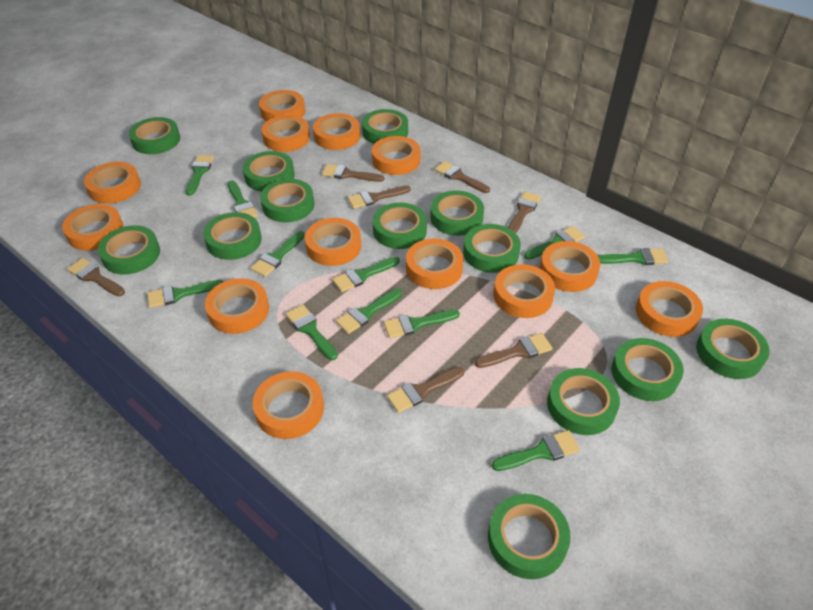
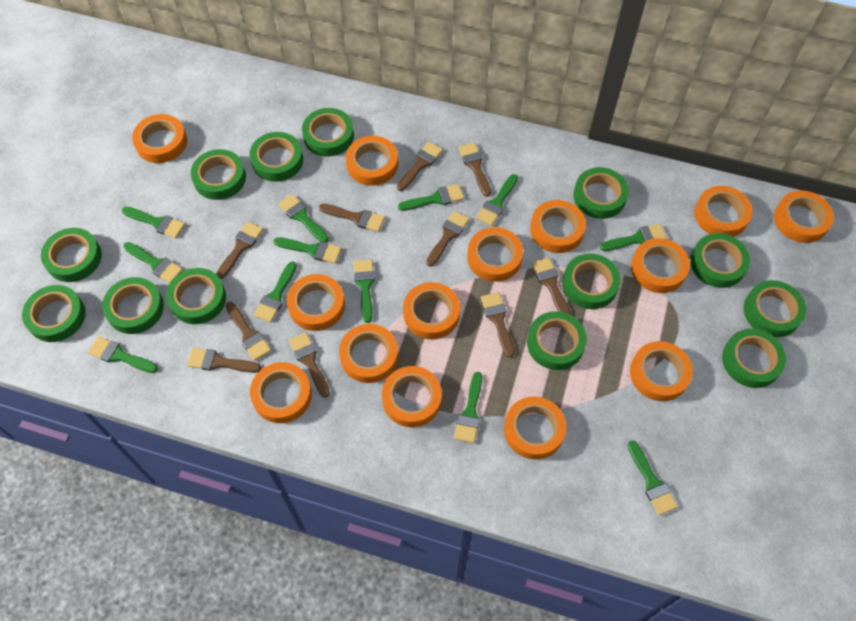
brown brush: 7 -> 10
green brush: 11 -> 12
orange tape: 13 -> 14

